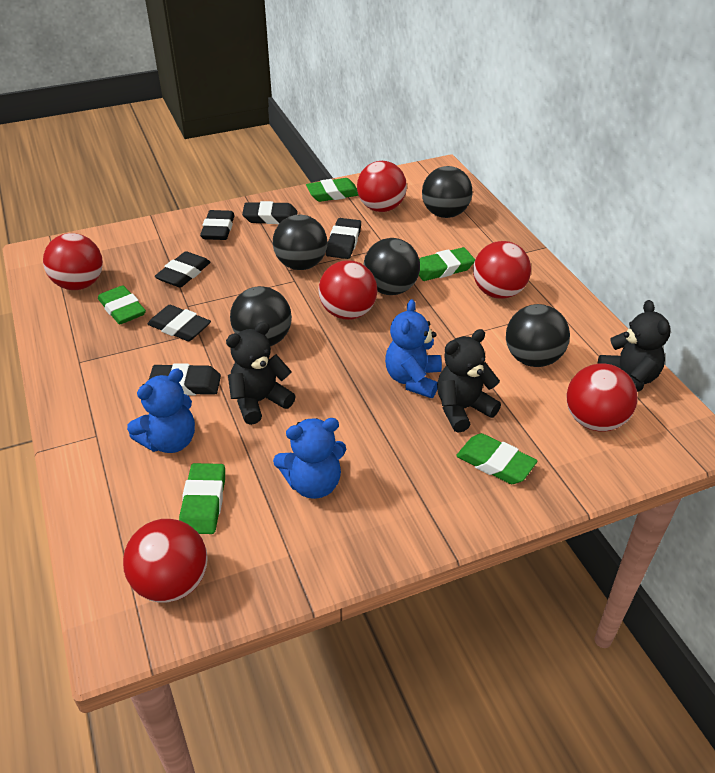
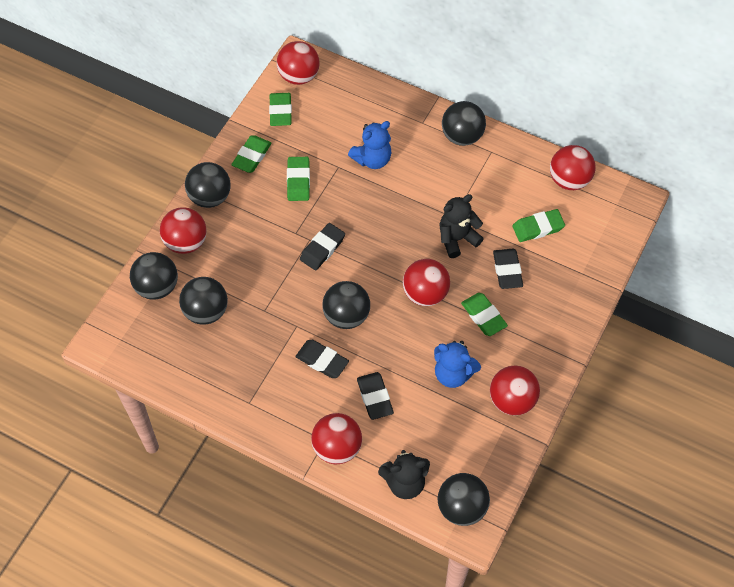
black ball: 5 -> 6
black eraser: 6 -> 4
black teddy bear: 3 -> 2
blue teddy bear: 3 -> 2

